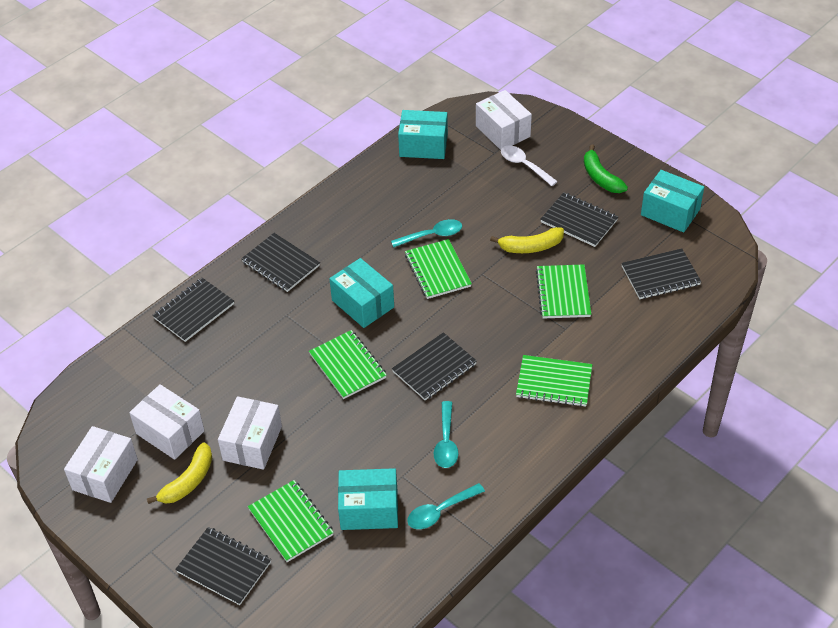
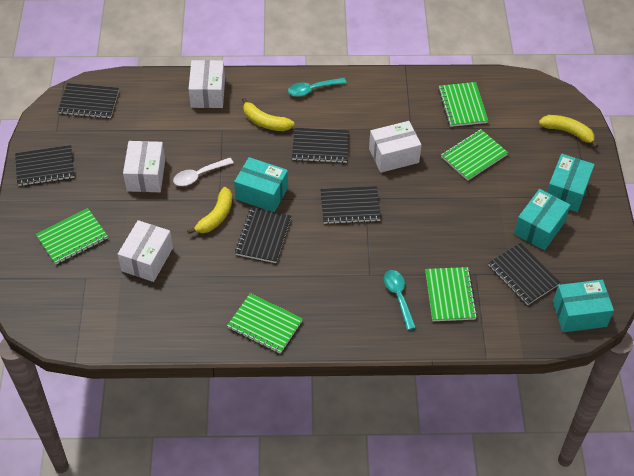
green banana: 1 -> 0
turquoise spoon: 3 -> 2
yellow banana: 2 -> 3

